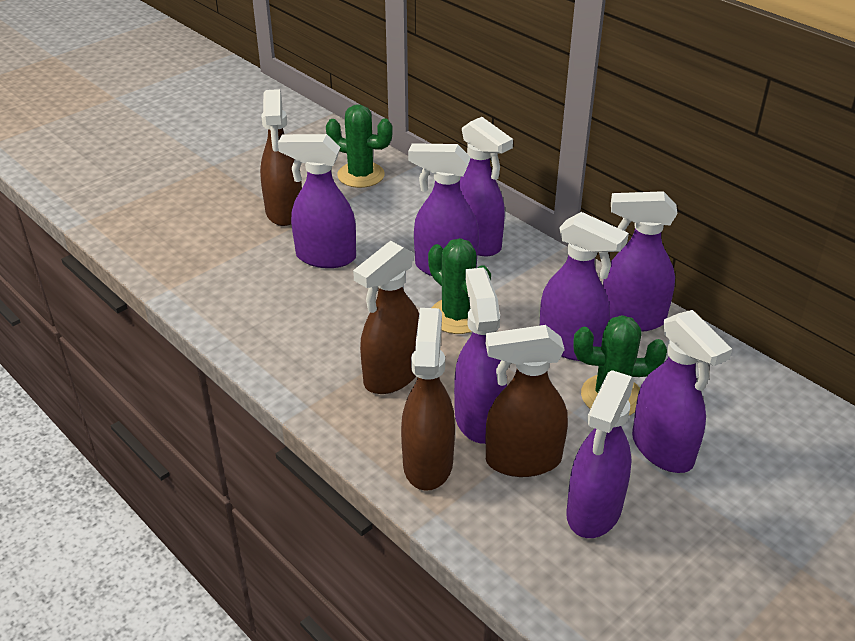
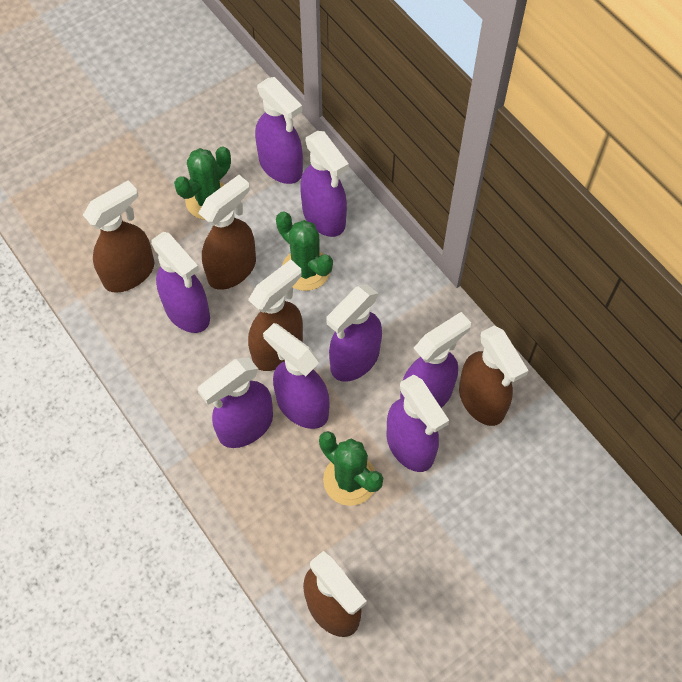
brown spray bottle: 4 -> 5

